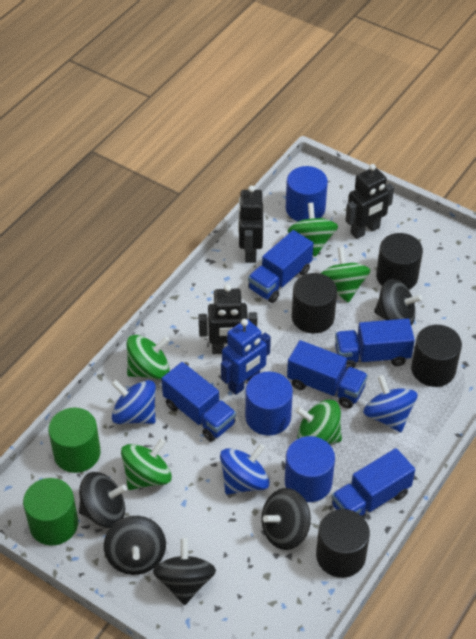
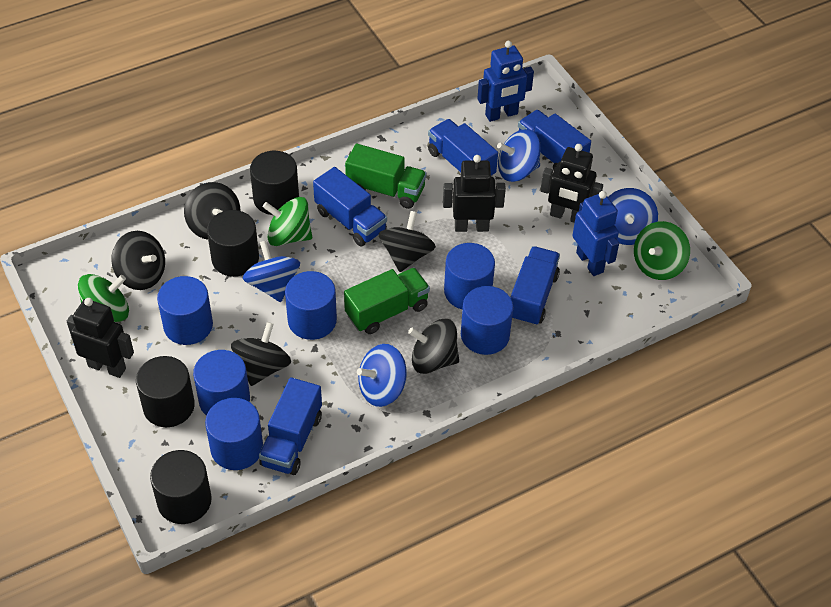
blue cylinder: 3 -> 6
blue robot: 1 -> 2
blue spinning top: 3 -> 4
green cylinder: 2 -> 0
green spinning top: 5 -> 3
green truck: 0 -> 2

